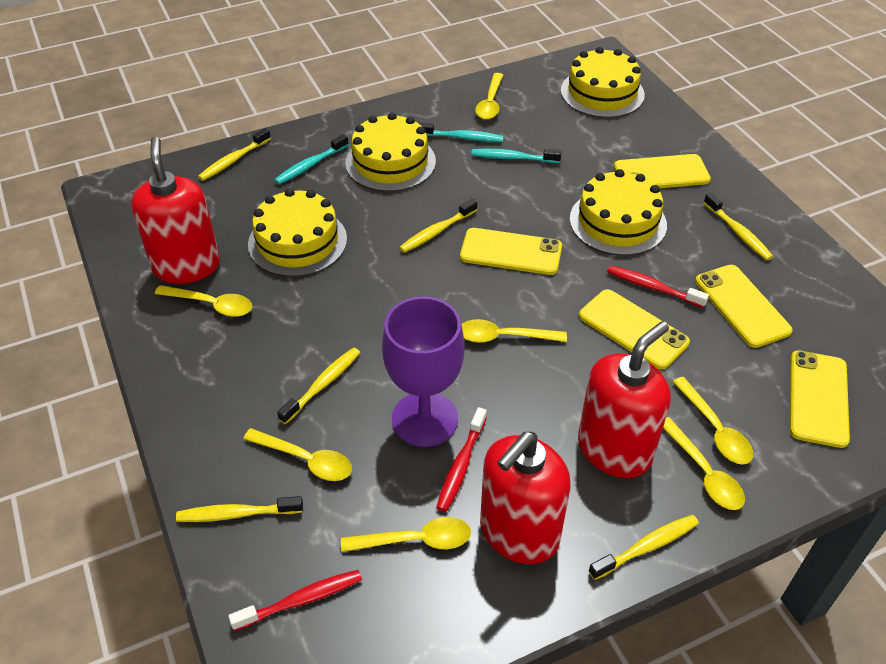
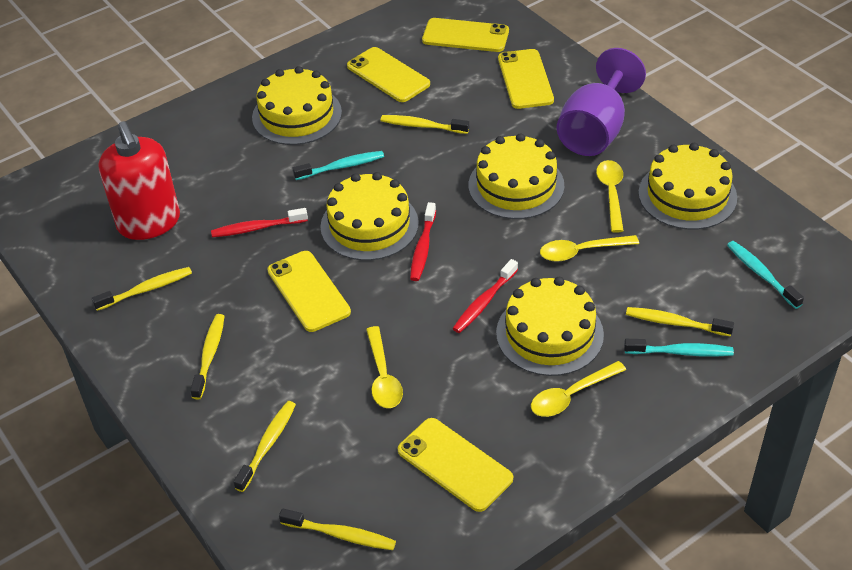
red soap dispenser: 3 -> 1
yellow cake: 4 -> 5
yellow spoon: 7 -> 4

